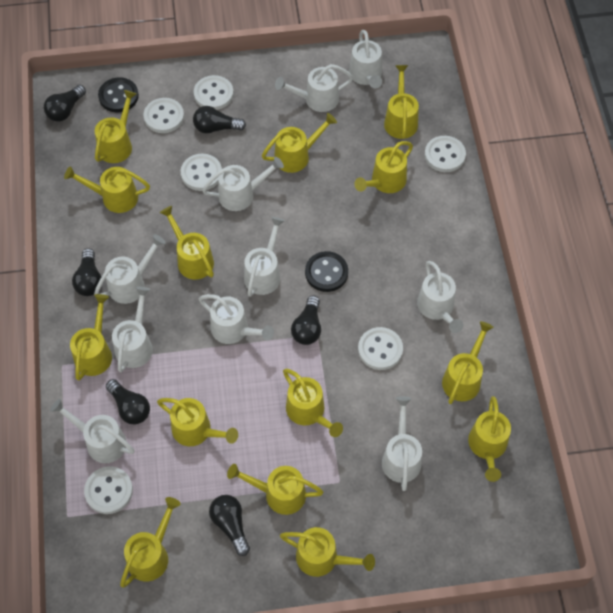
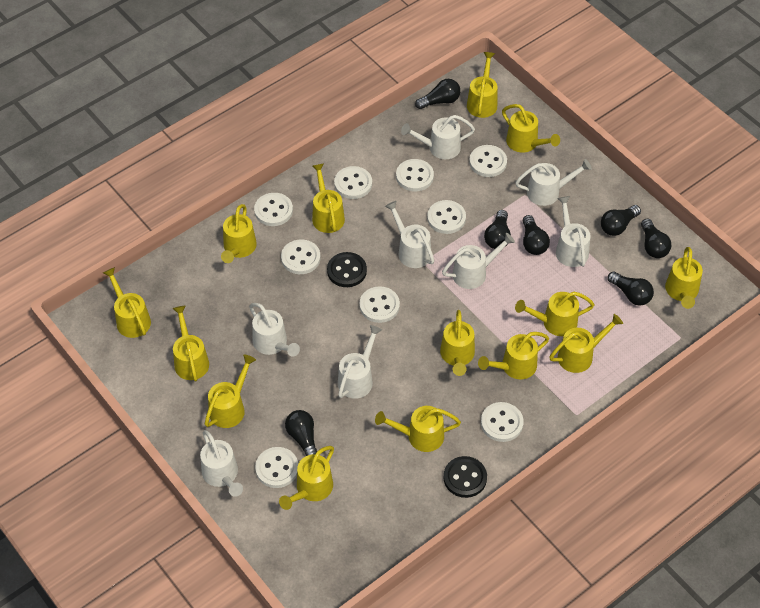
black light bulb: 6 -> 7
white button: 6 -> 9
white watering can: 10 -> 8

